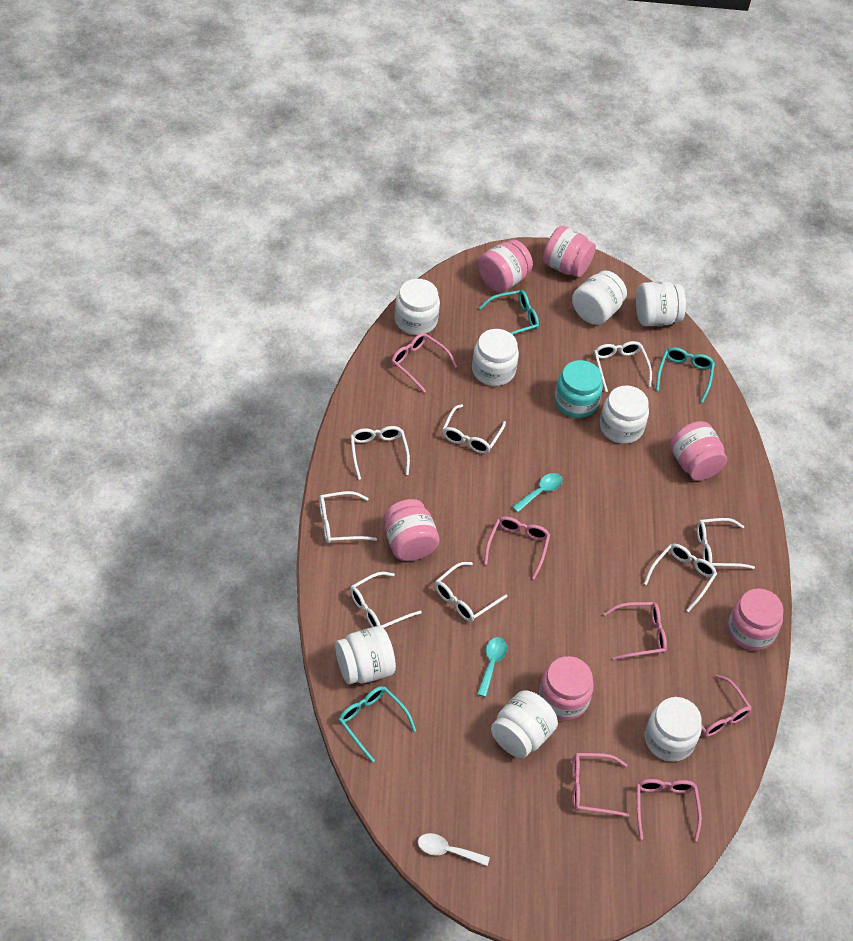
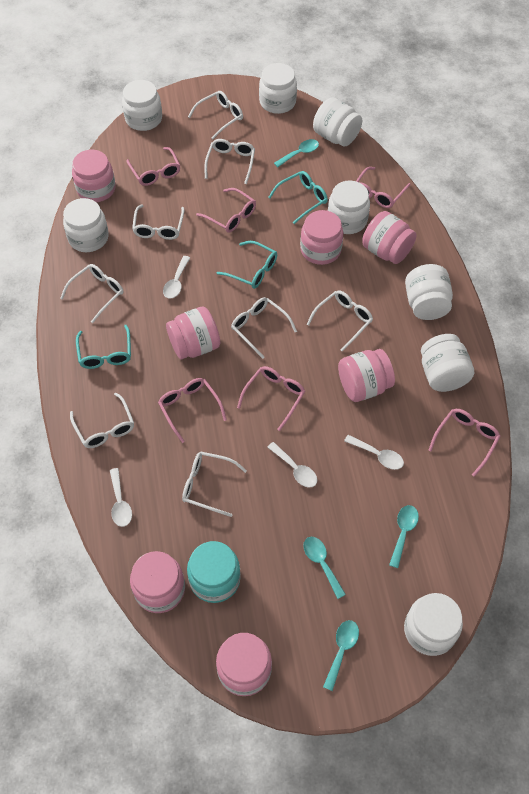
pink jar: 6 -> 7
turquoise spoon: 2 -> 4
white spoon: 1 -> 4

